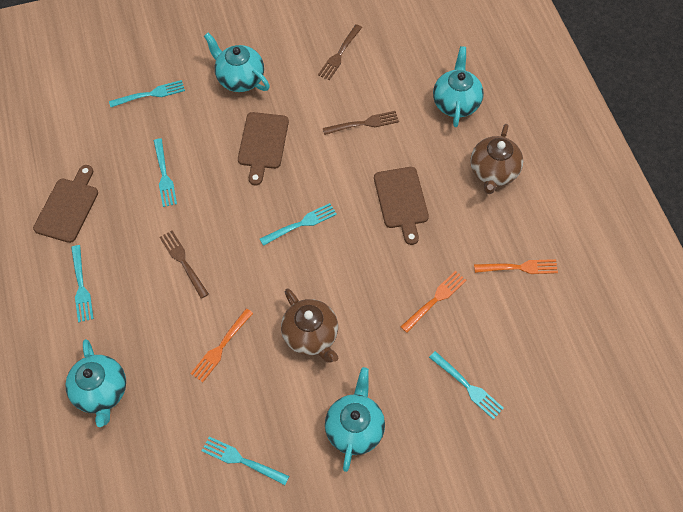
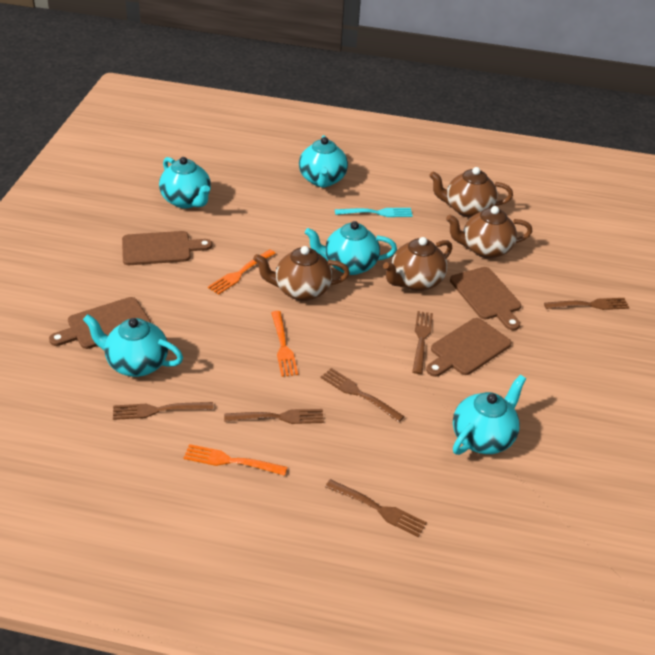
brown cutting board: 3 -> 4
brown fork: 3 -> 6
brown teapot: 2 -> 4
turquoise fork: 6 -> 1
turquoise teapot: 4 -> 5

